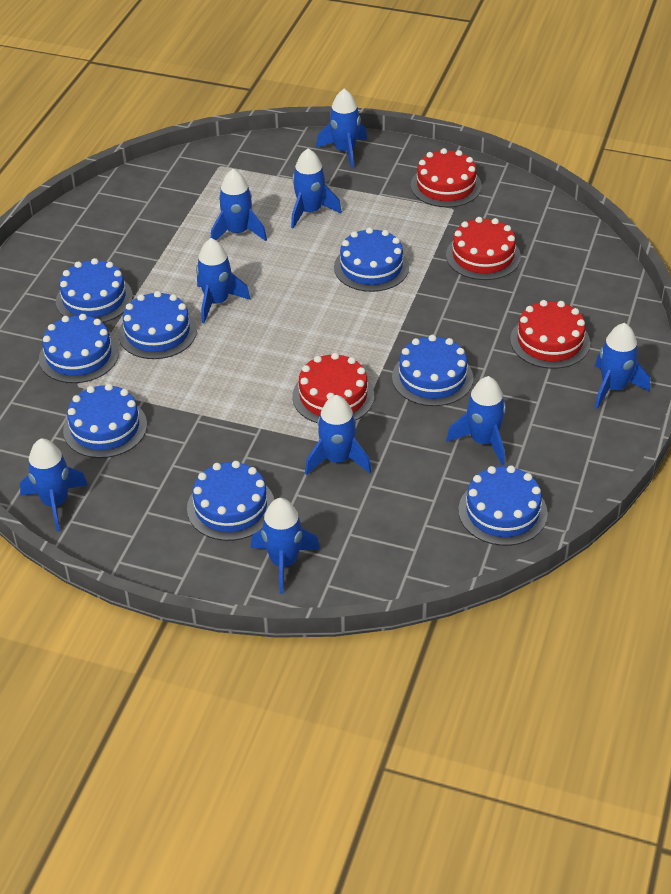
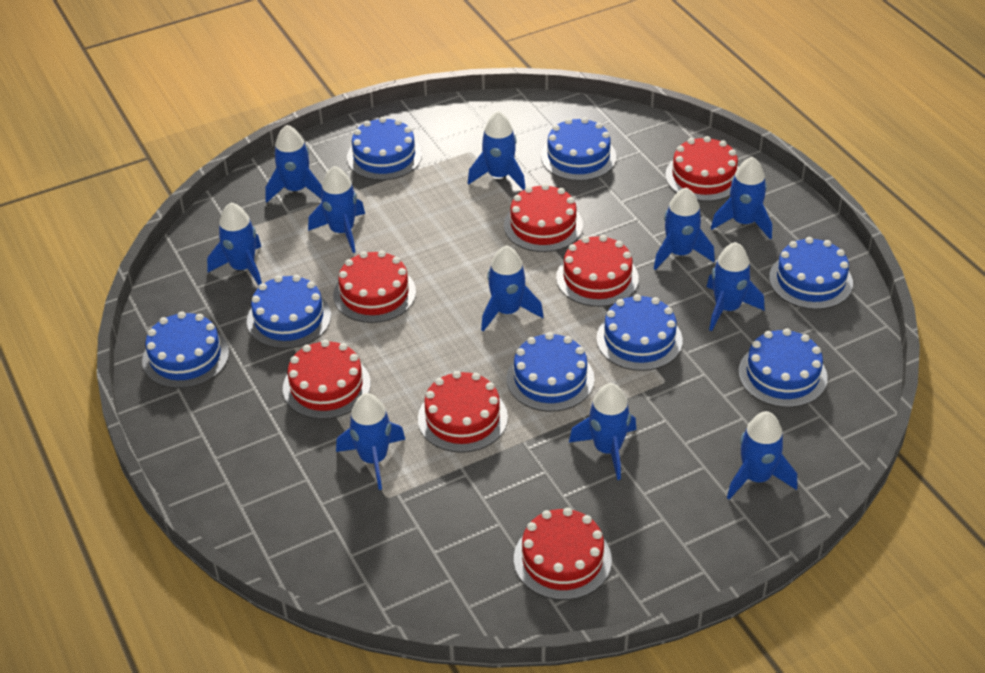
blue rocket: 9 -> 11
red cake: 4 -> 7

